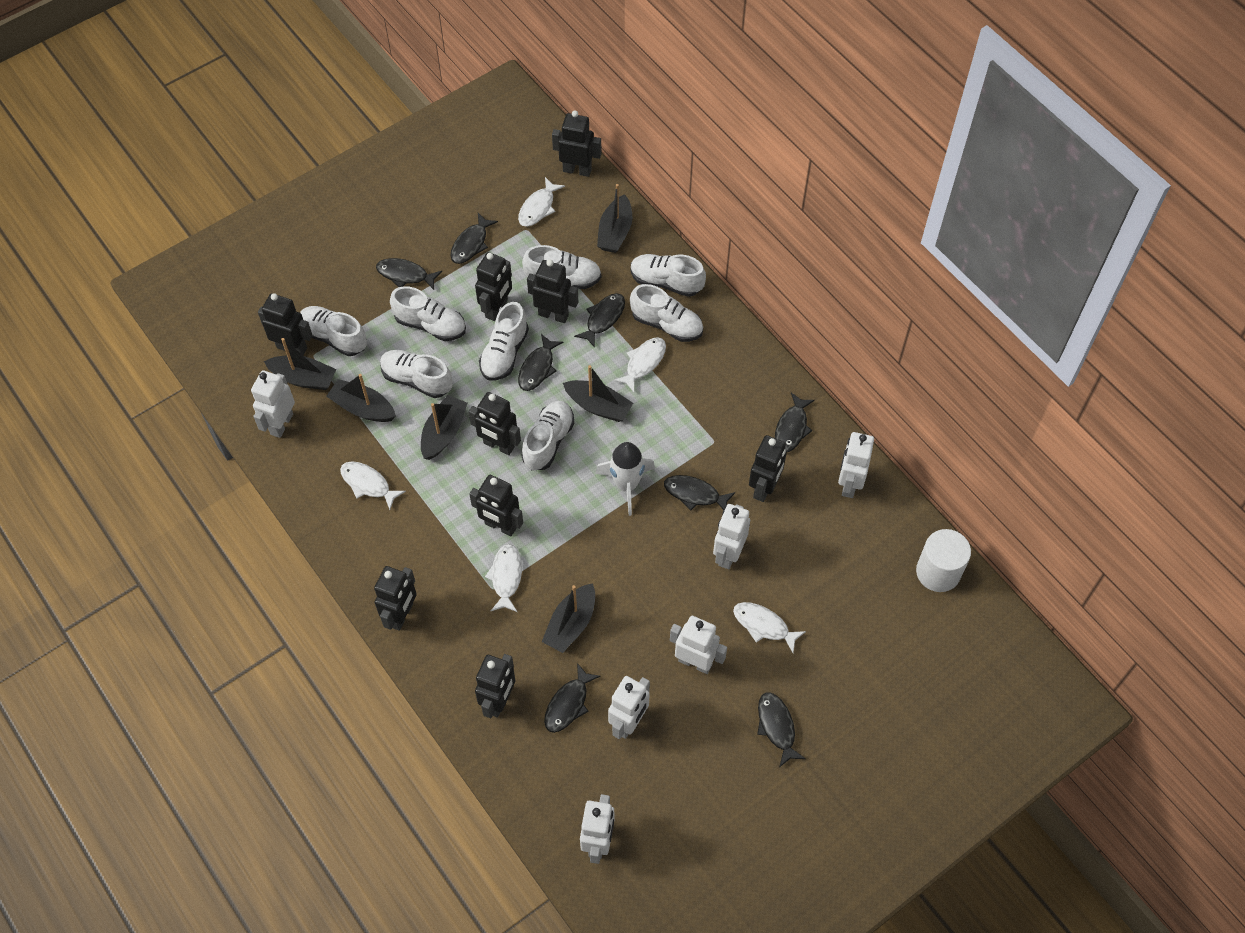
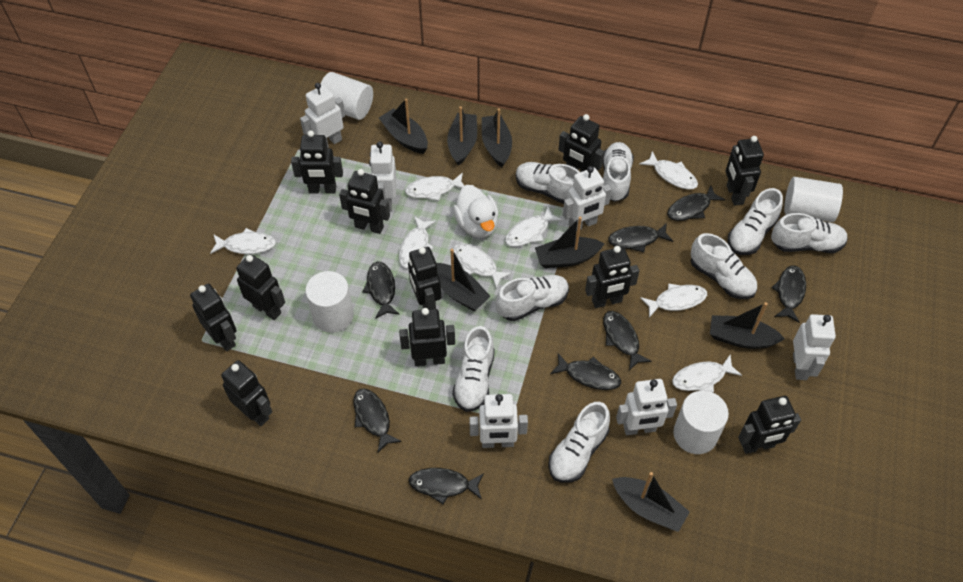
black boat: 6 -> 7
black robot: 9 -> 11
white cylinder: 1 -> 4
white duck: 0 -> 1
white fish: 5 -> 8
white rocket: 1 -> 0

